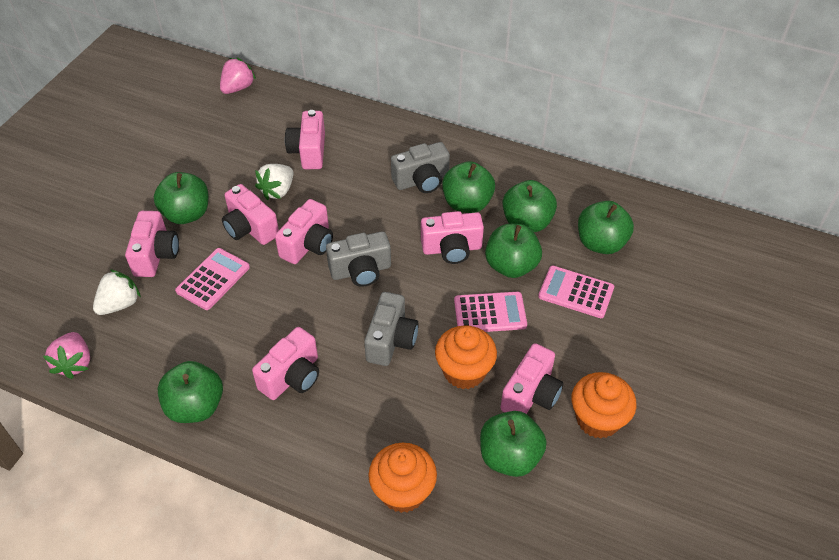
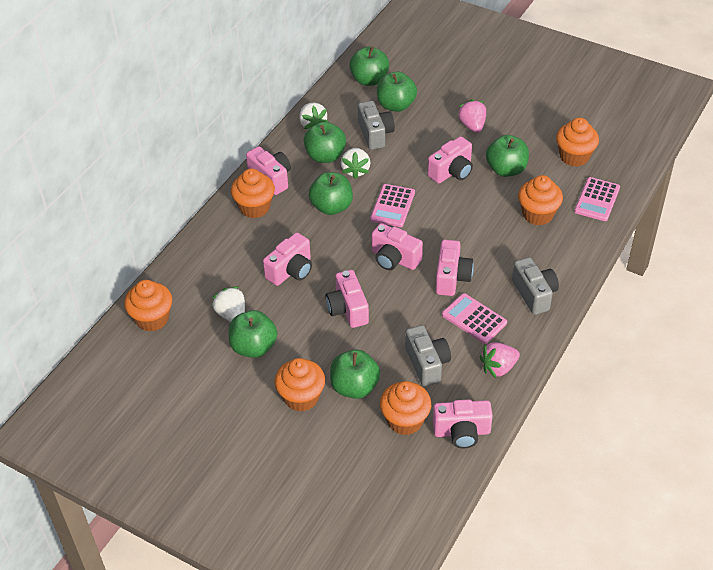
orange cupcake: 3 -> 6
white strawberry: 2 -> 3

